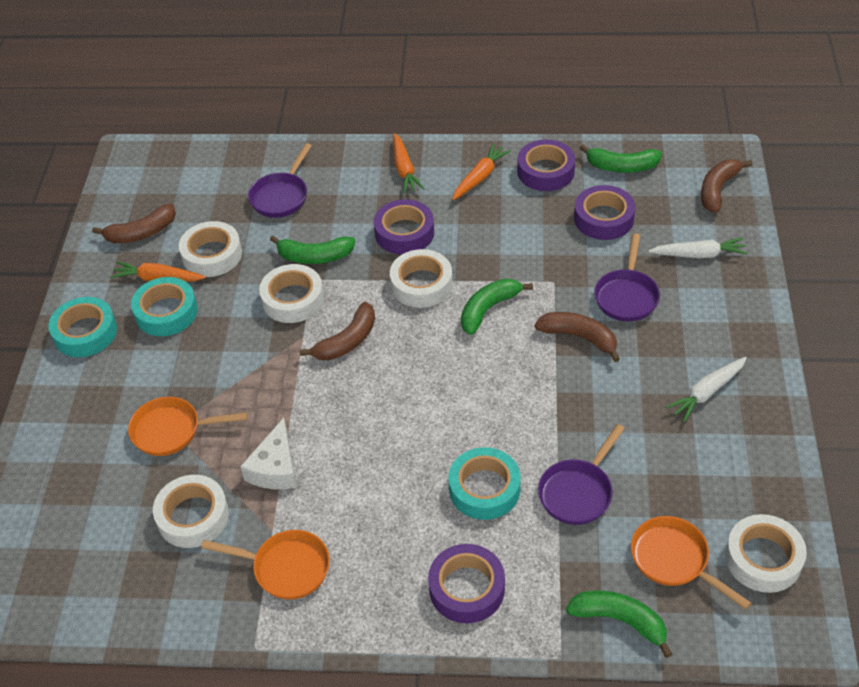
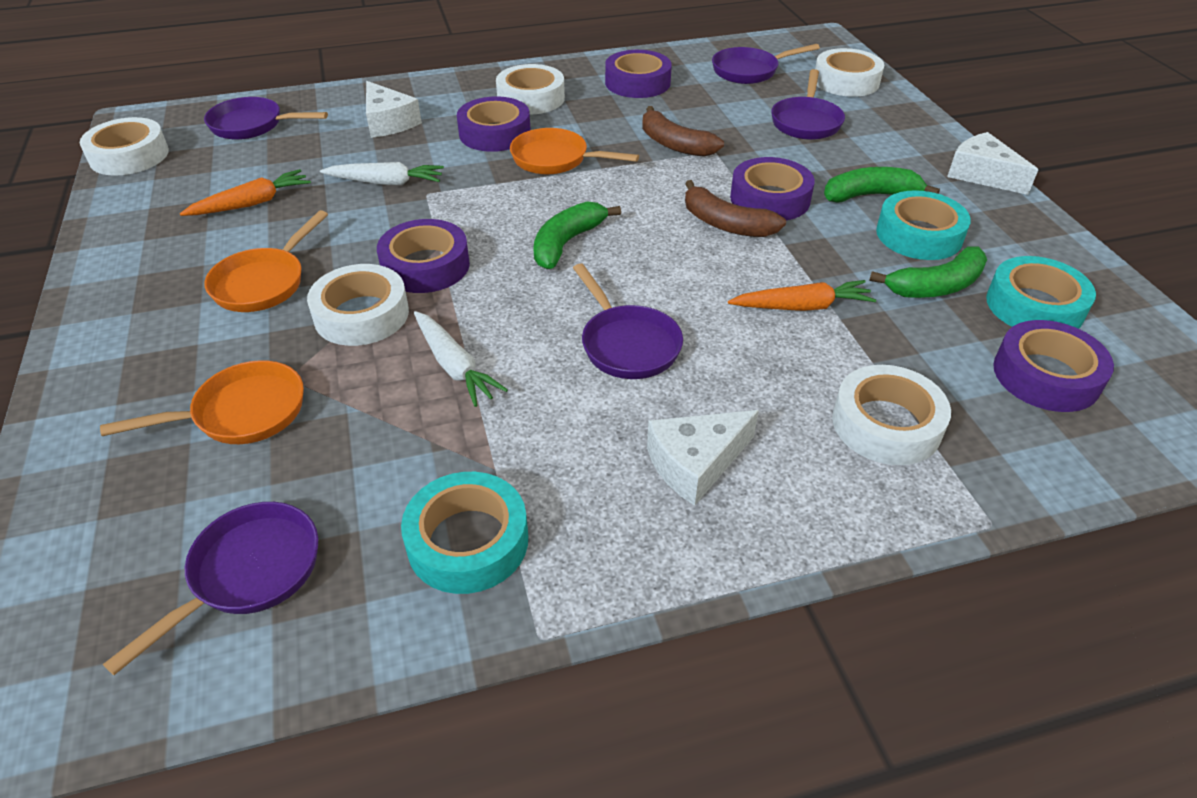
brown banana: 4 -> 2
green banana: 4 -> 3
orange carrot: 3 -> 2
purple pan: 3 -> 5
purple tape: 4 -> 5
white cheese: 1 -> 3

